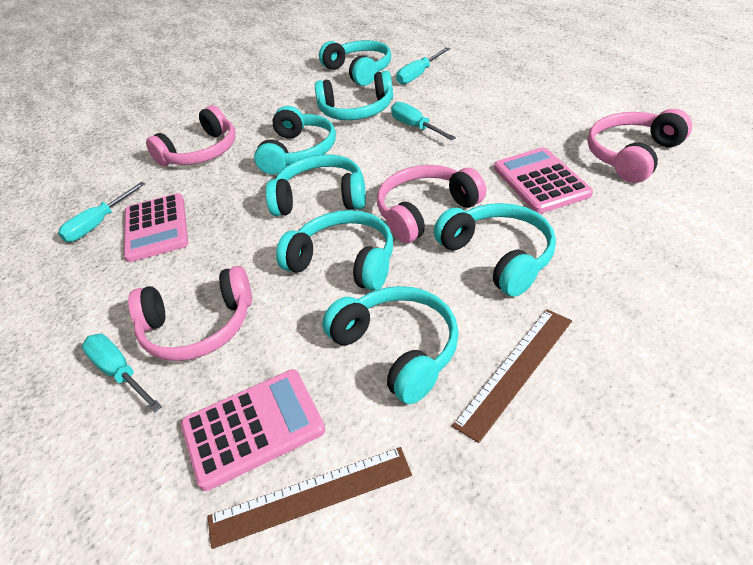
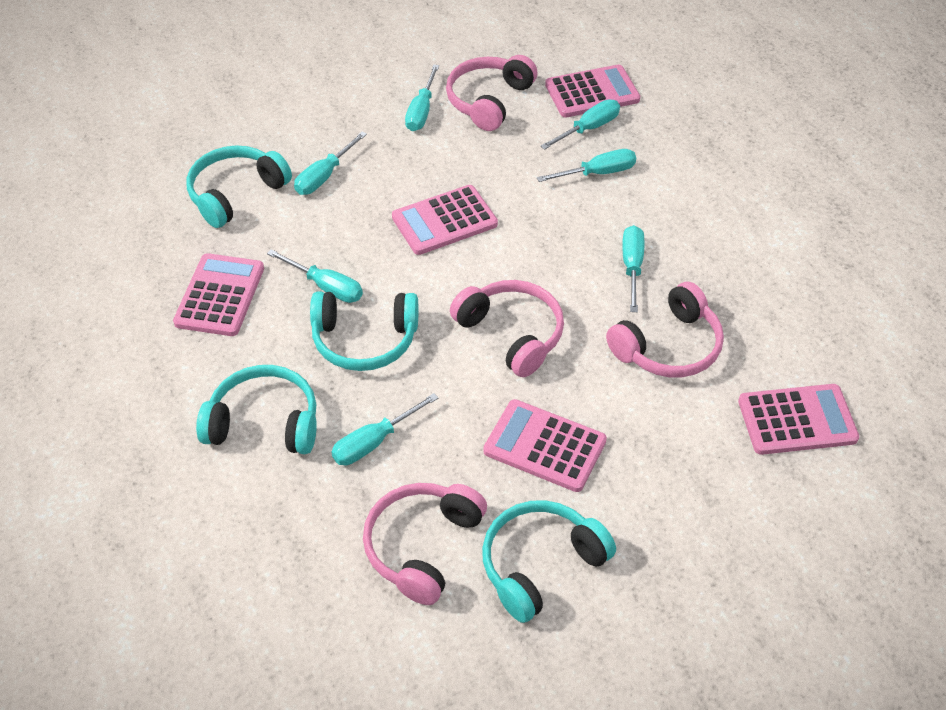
brown ruler: 2 -> 0
pink calculator: 3 -> 5
turquoise headphones: 7 -> 4
turquoise screwdriver: 4 -> 7

